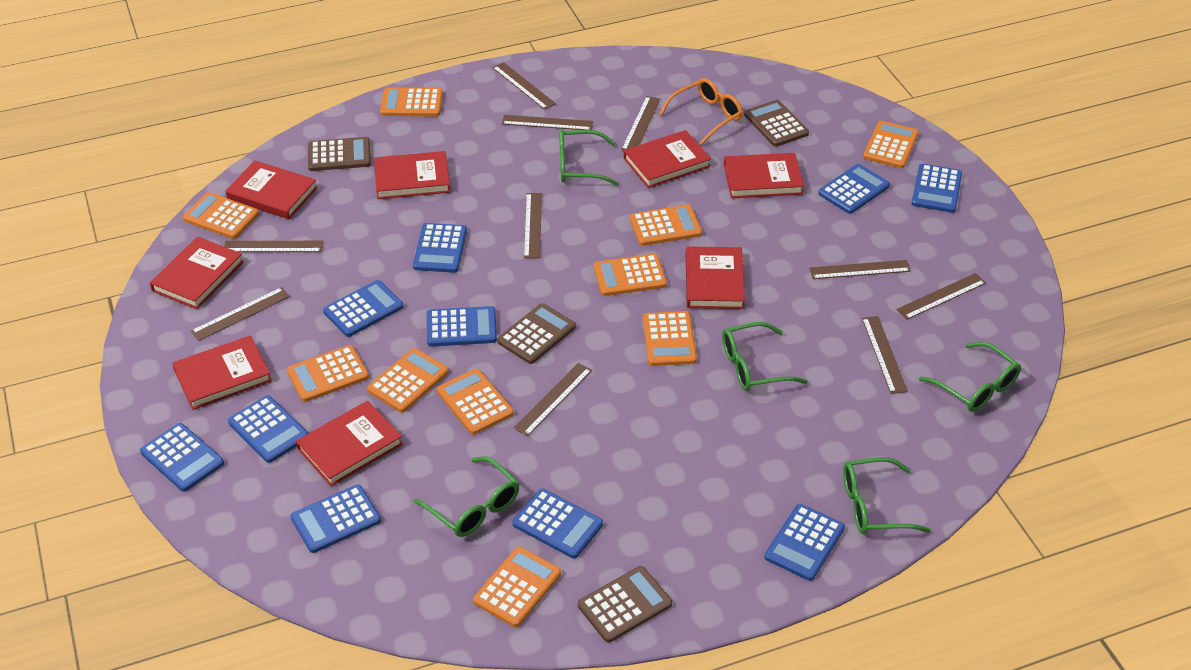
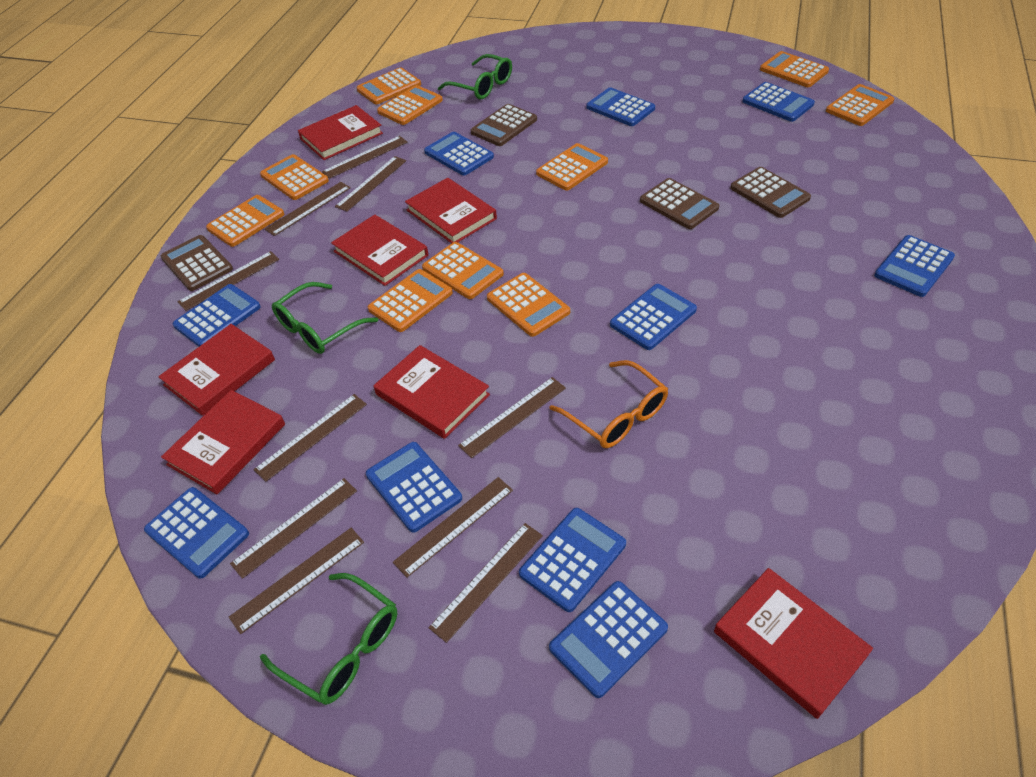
green glasses: 5 -> 3
red book: 8 -> 7

